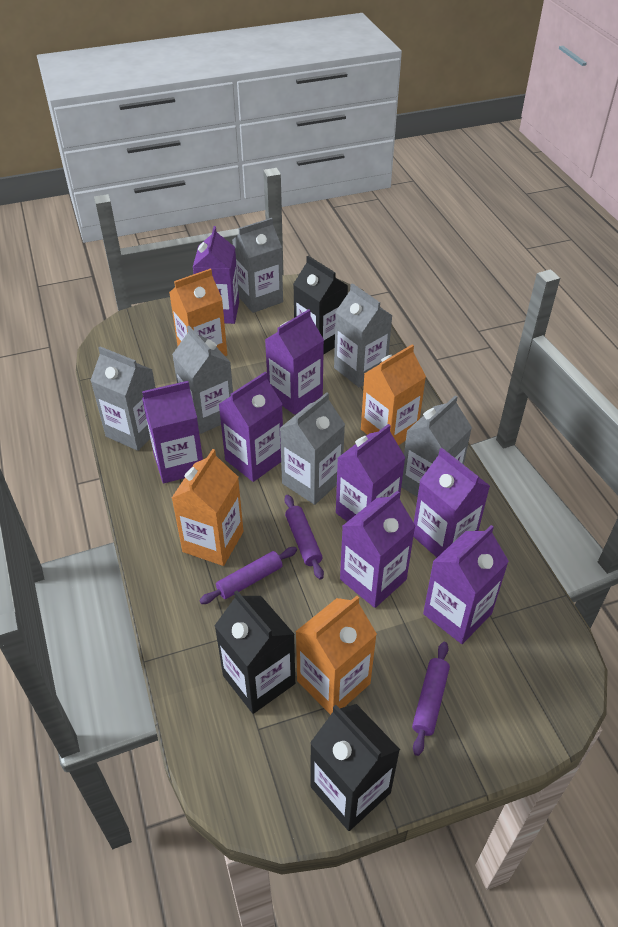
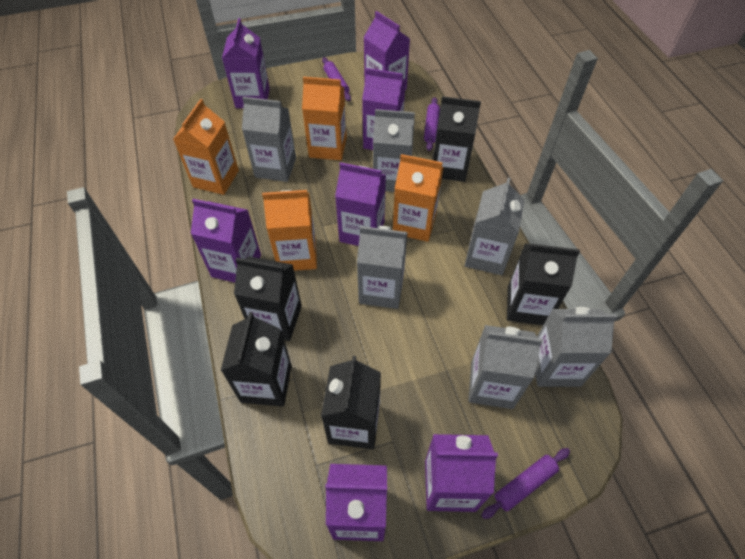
black carton: 3 -> 5
purple carton: 8 -> 7

